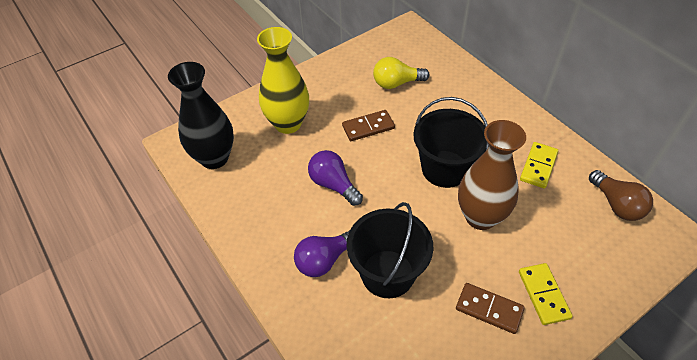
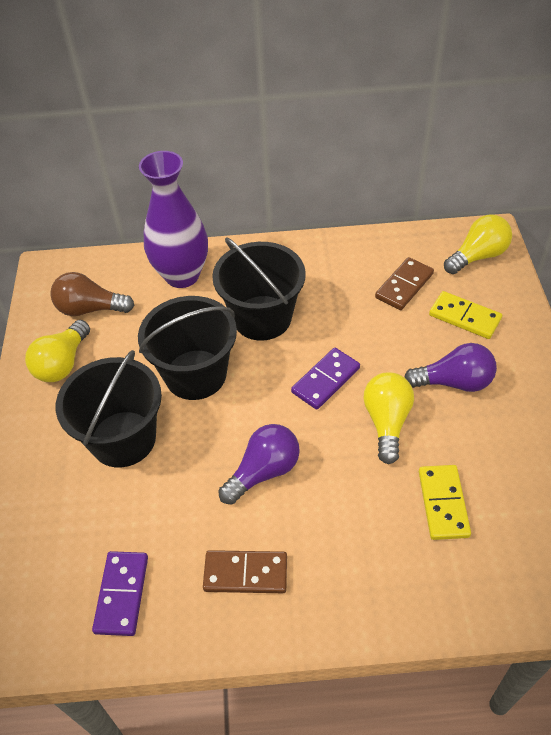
black bucket: 2 -> 3
black vase: 1 -> 0
brown vase: 1 -> 0
purple domino: 0 -> 2
purple vase: 0 -> 1
yellow light bulb: 1 -> 3
yellow vase: 1 -> 0

